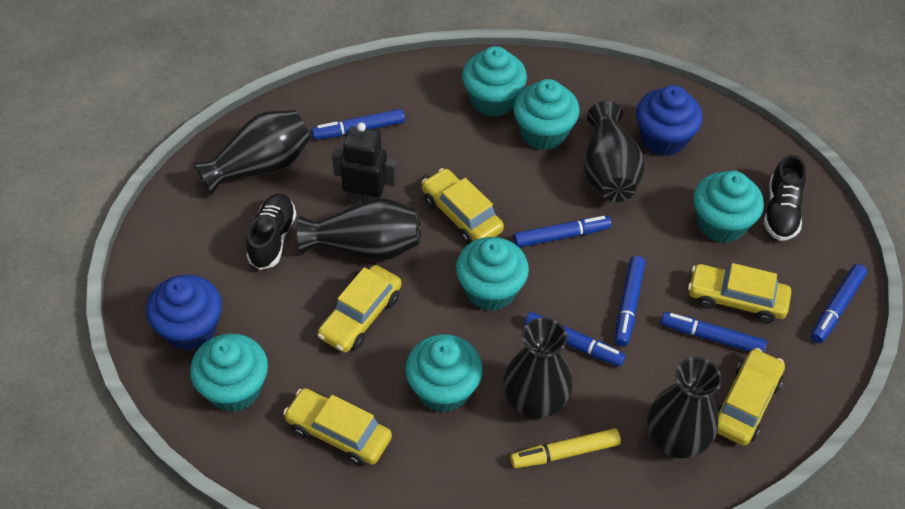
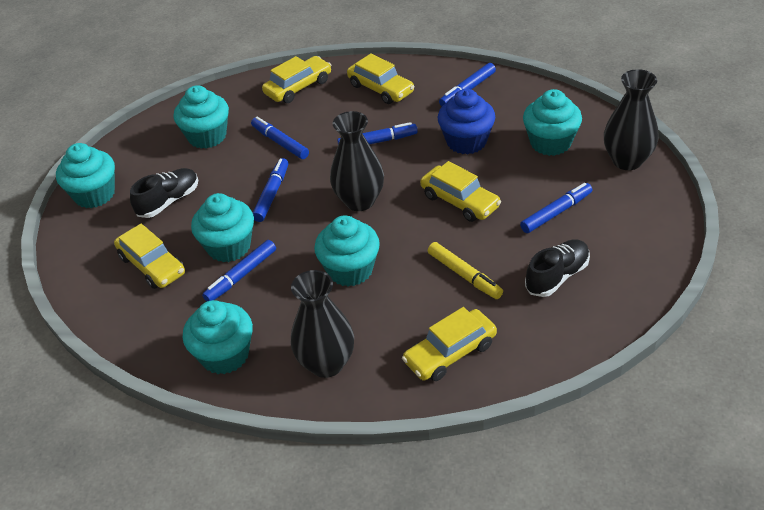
black robot: 1 -> 0
black vase: 5 -> 3
blue cupcake: 2 -> 1

